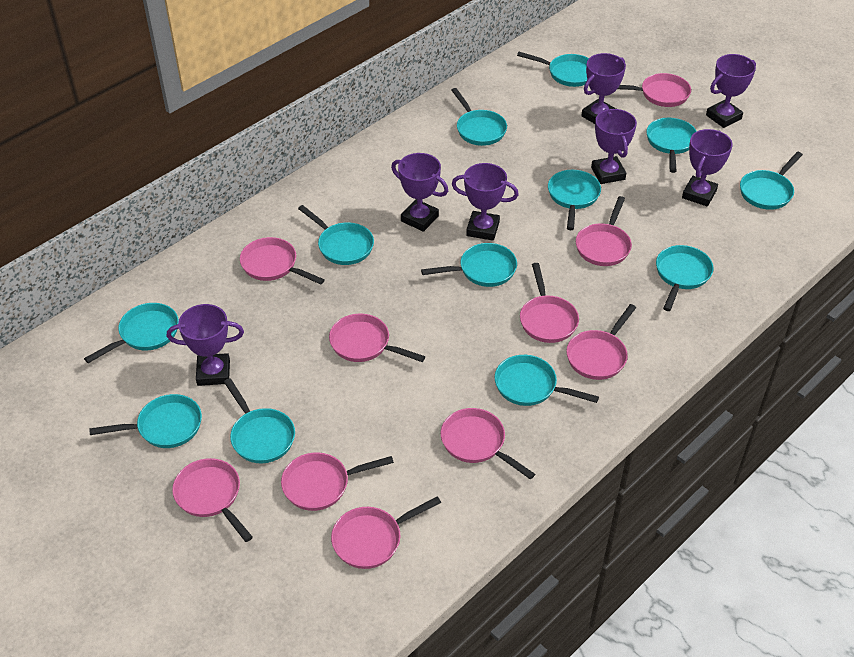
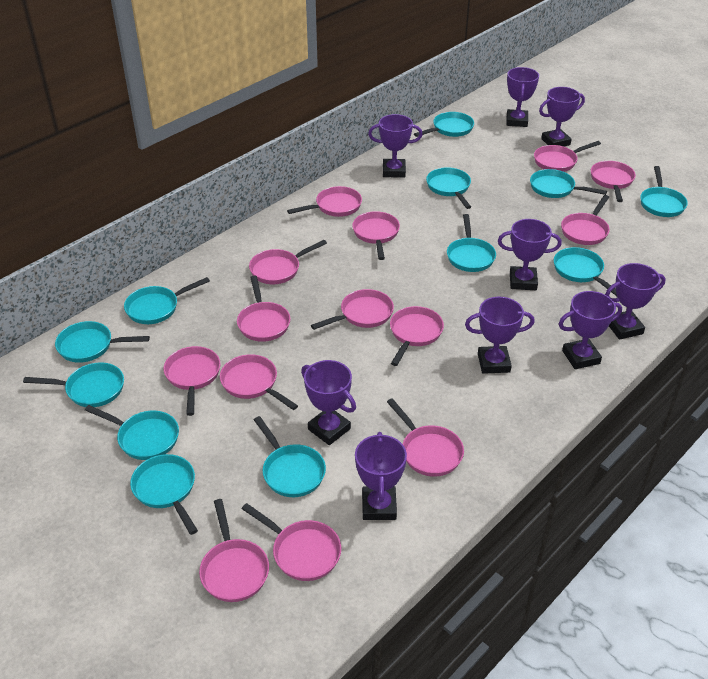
pink pan: 10 -> 14
purple trophy: 7 -> 9

